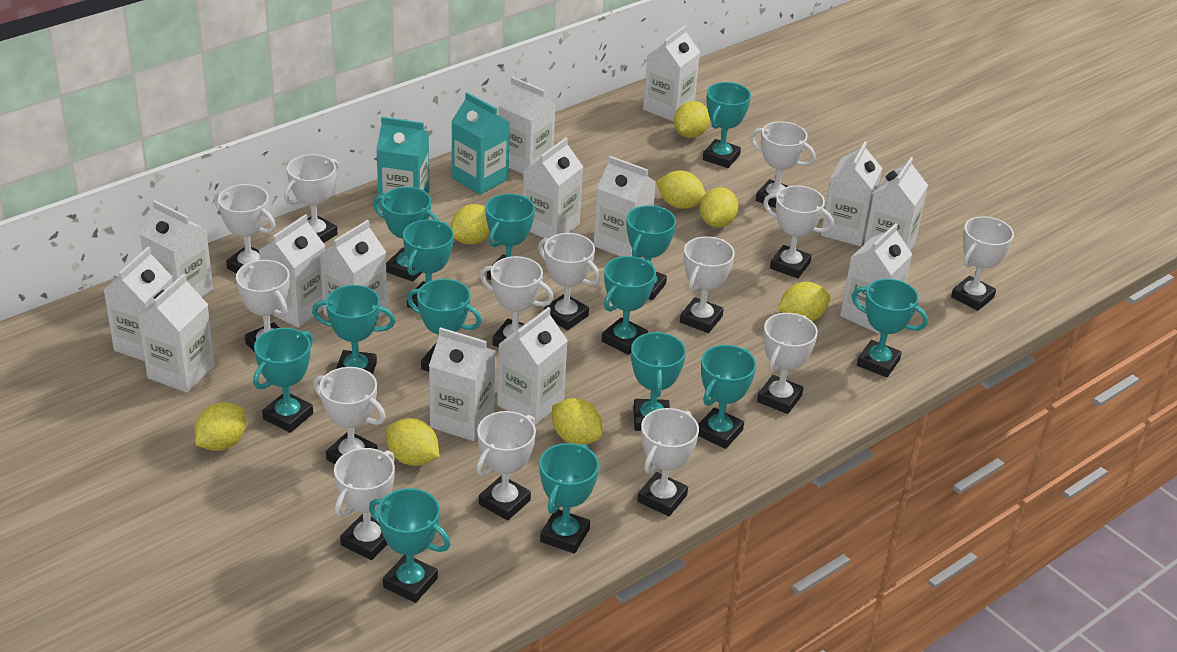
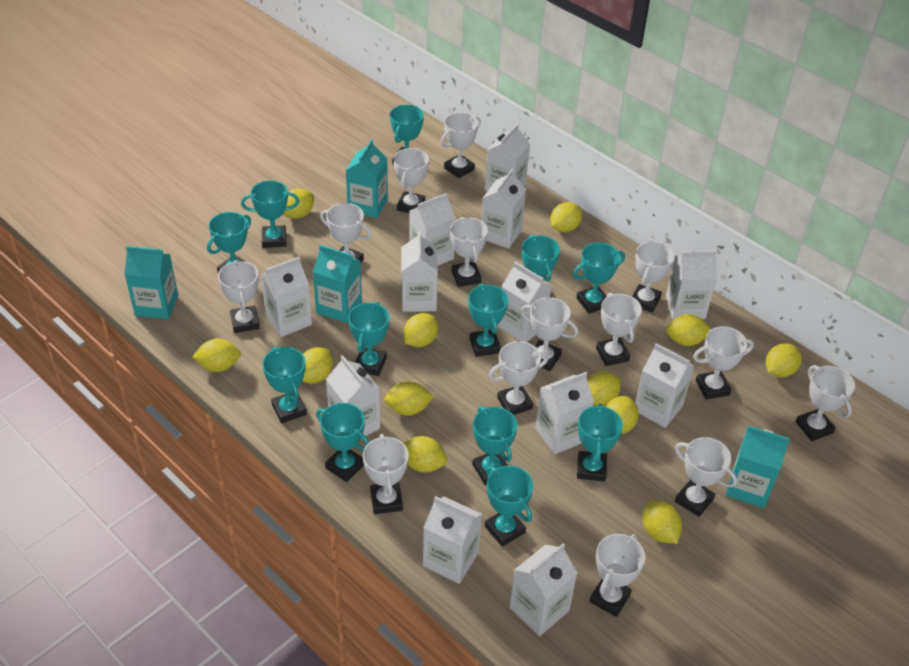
turquoise carton: 2 -> 4
turquoise trophy: 14 -> 12
white carton: 14 -> 12
yellow lemon: 8 -> 12

